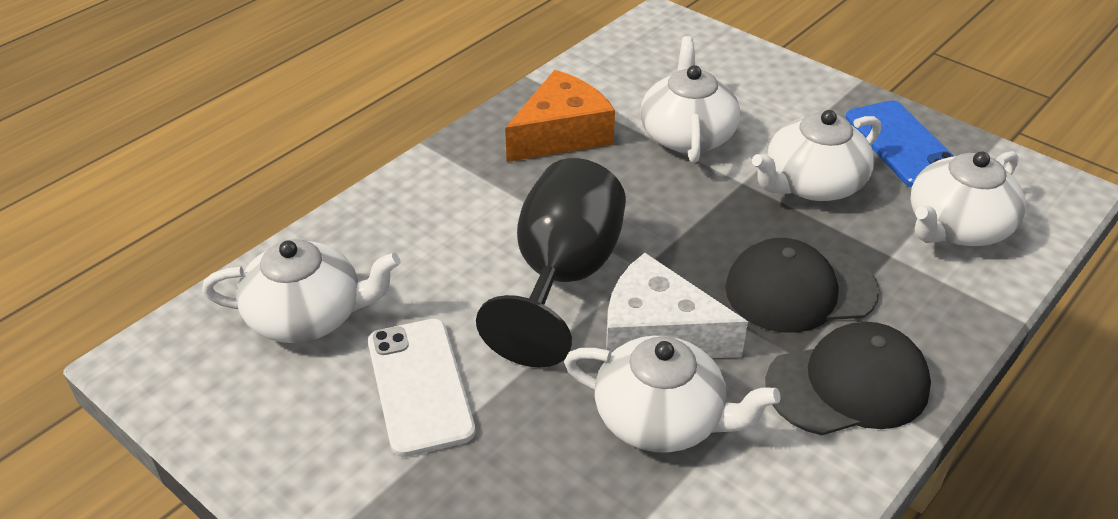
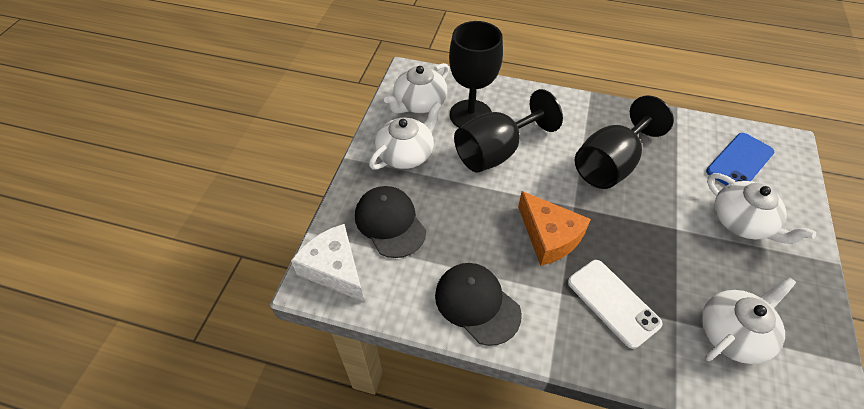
black goblet: 1 -> 3
white teapot: 5 -> 4

